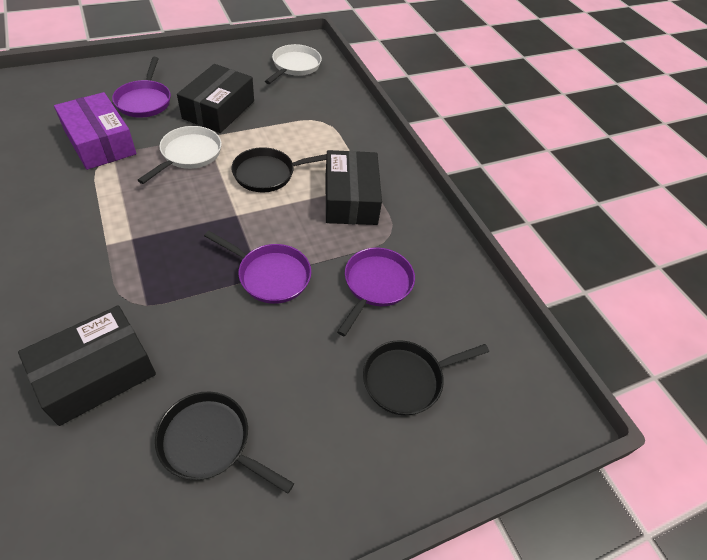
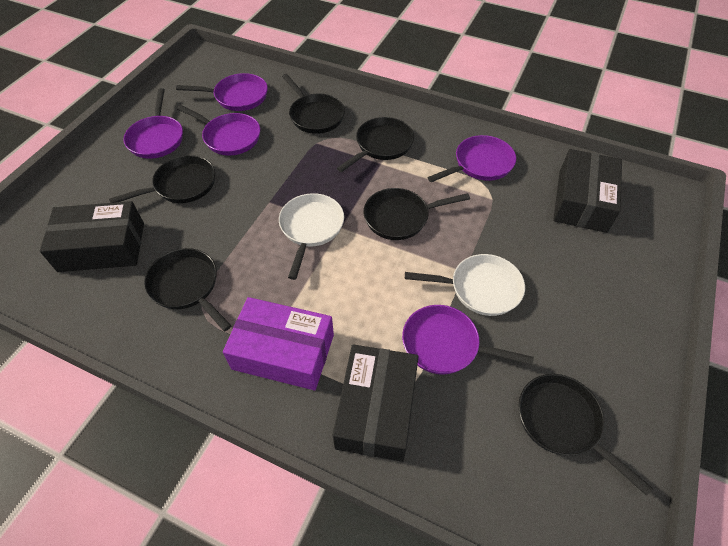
black pan: 3 -> 6
purple pan: 3 -> 5

